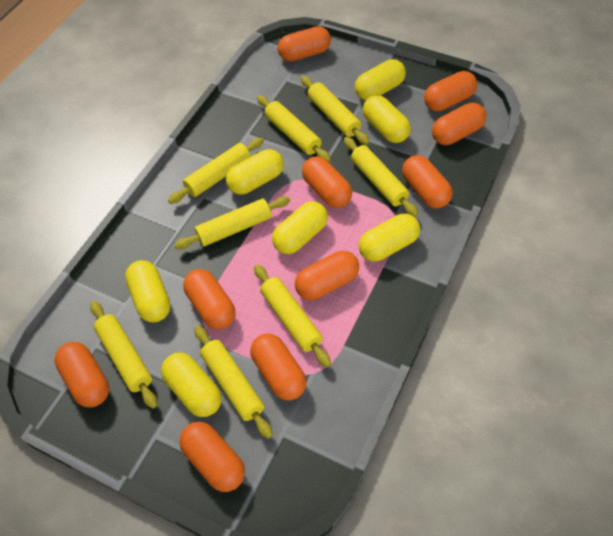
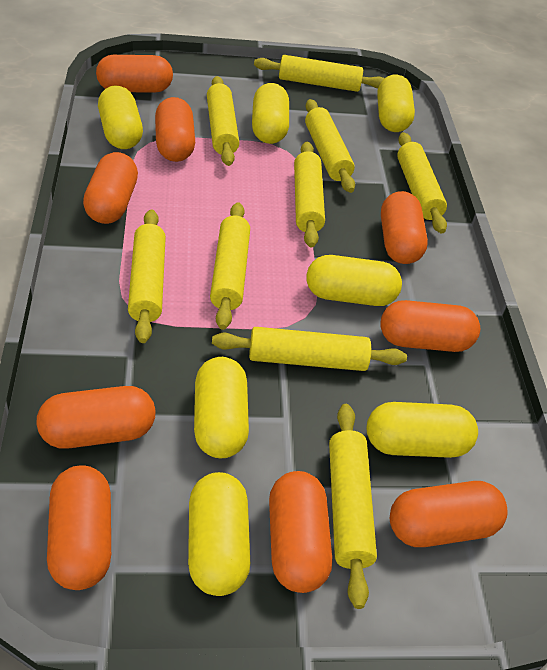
orange capsule: 10 -> 9
yellow rolling pin: 8 -> 9

